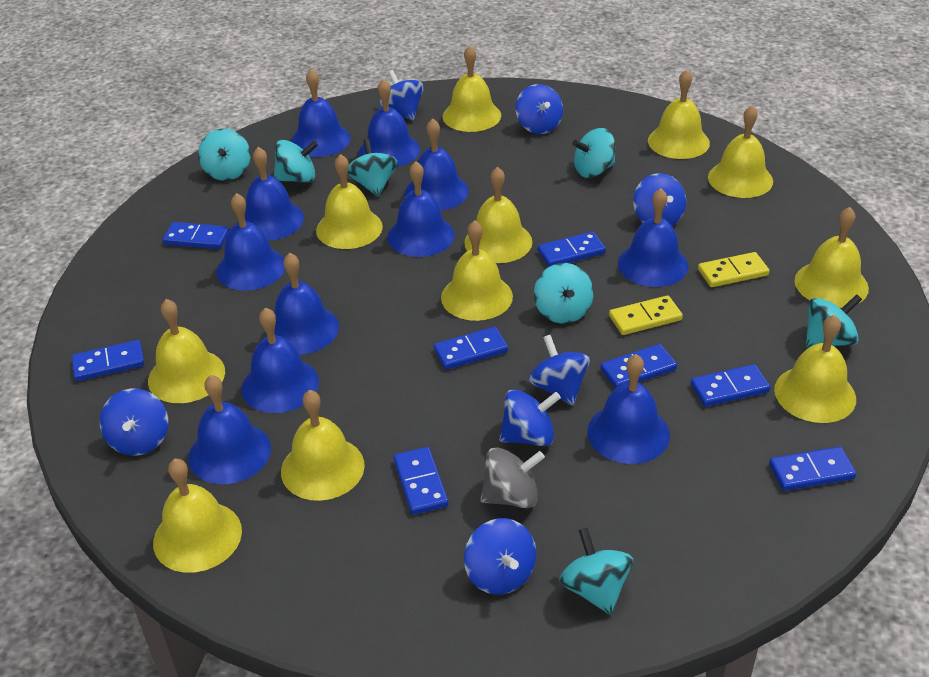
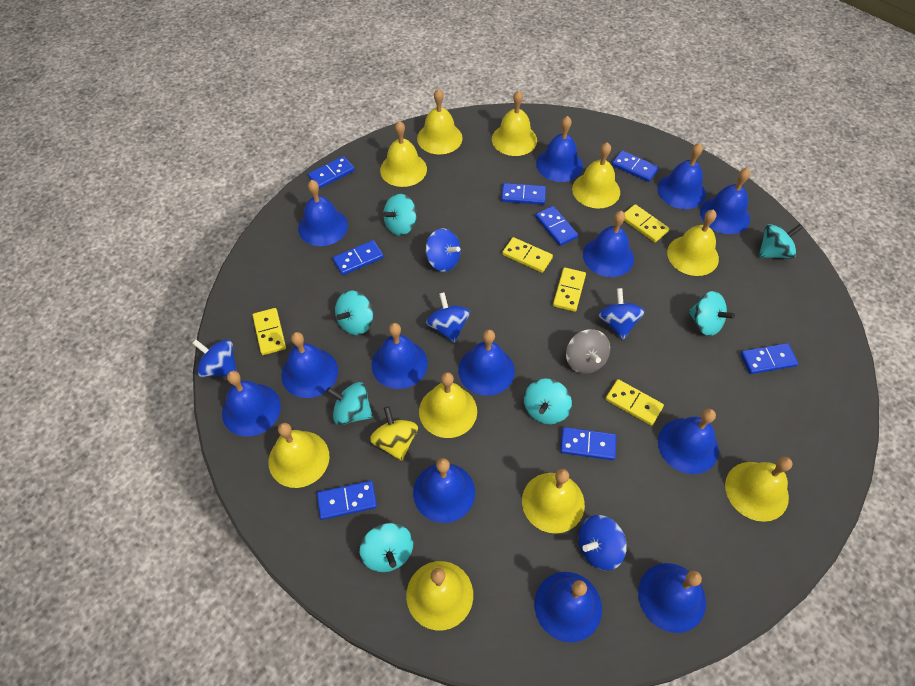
blue bell: 11 -> 13
blue spinning top: 7 -> 5
yellow bell: 11 -> 10
yellow domino: 2 -> 5
yellow spinning top: 0 -> 1

